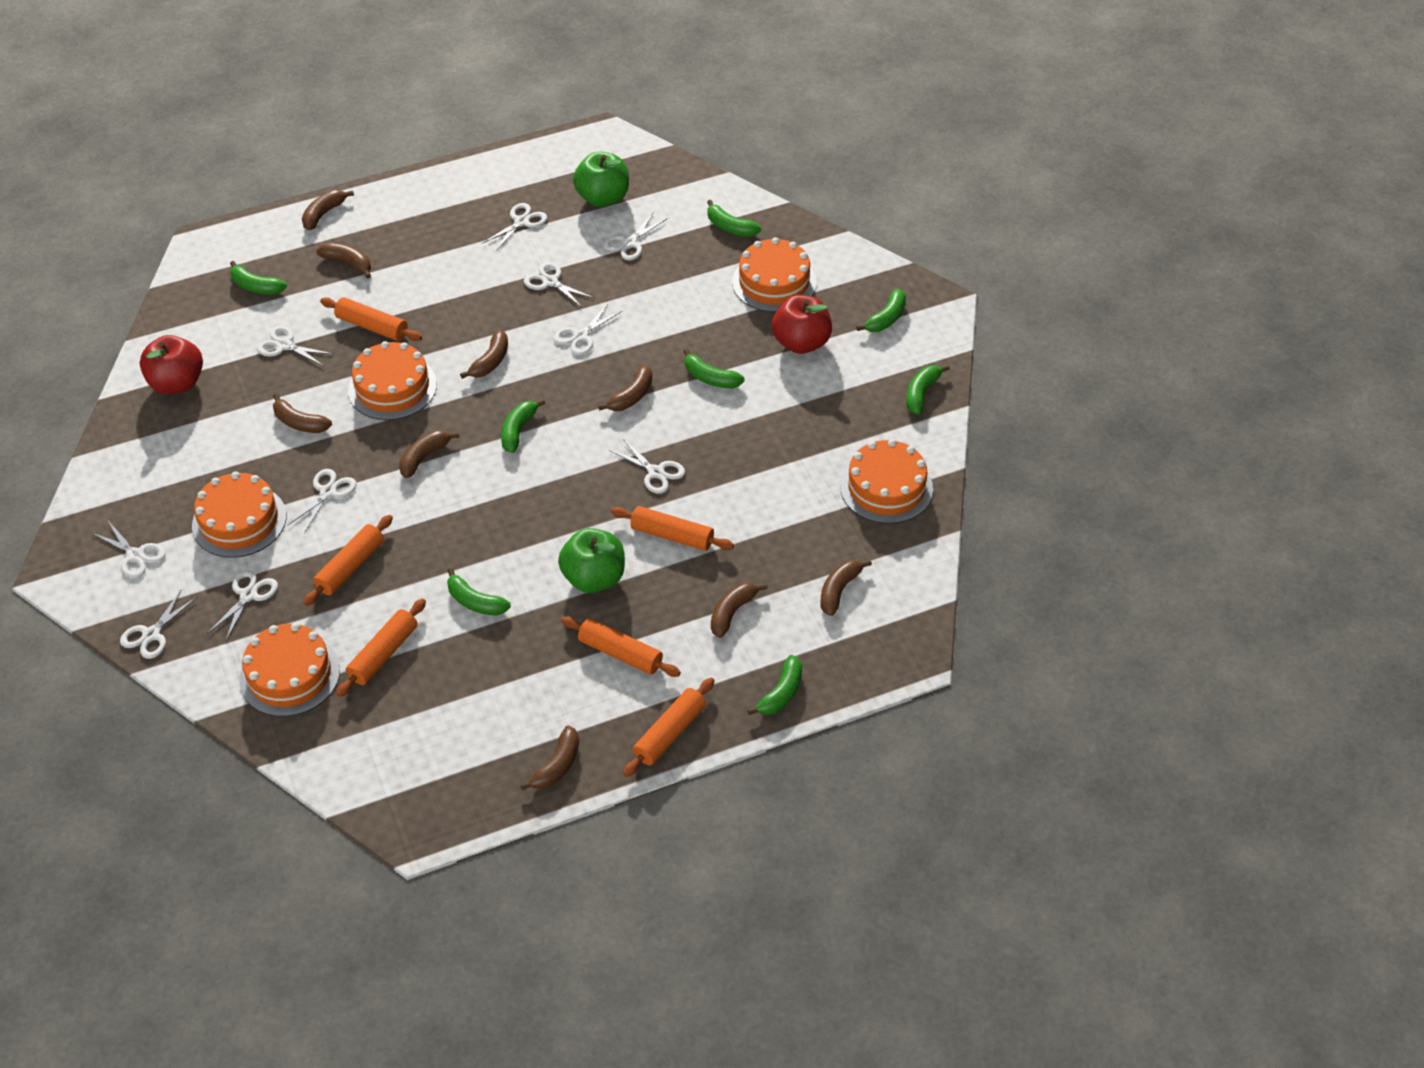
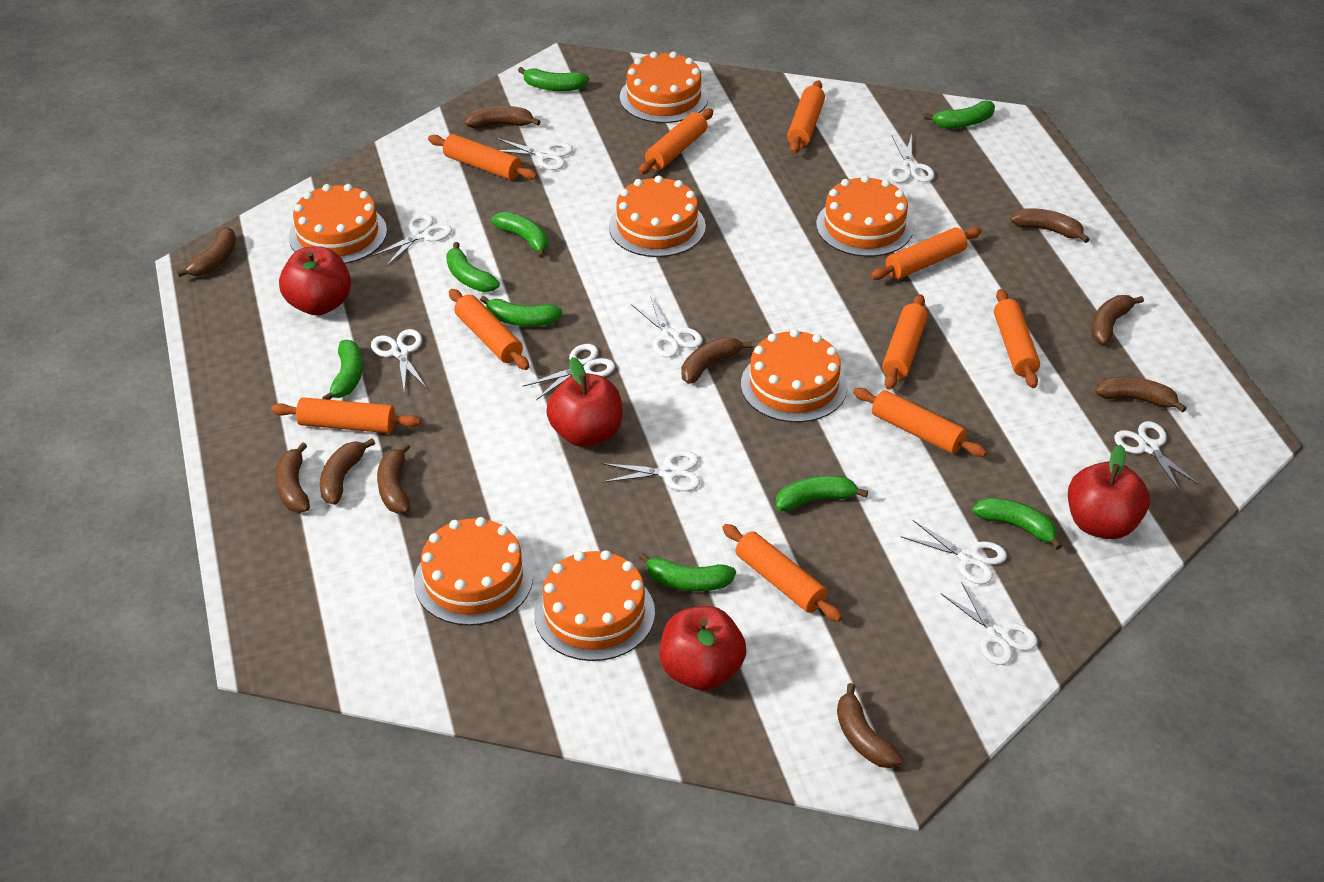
brown banana: 9 -> 10
green apple: 2 -> 0
green banana: 8 -> 9
orange cake: 5 -> 7
orange rolling pin: 6 -> 10
red apple: 2 -> 4

